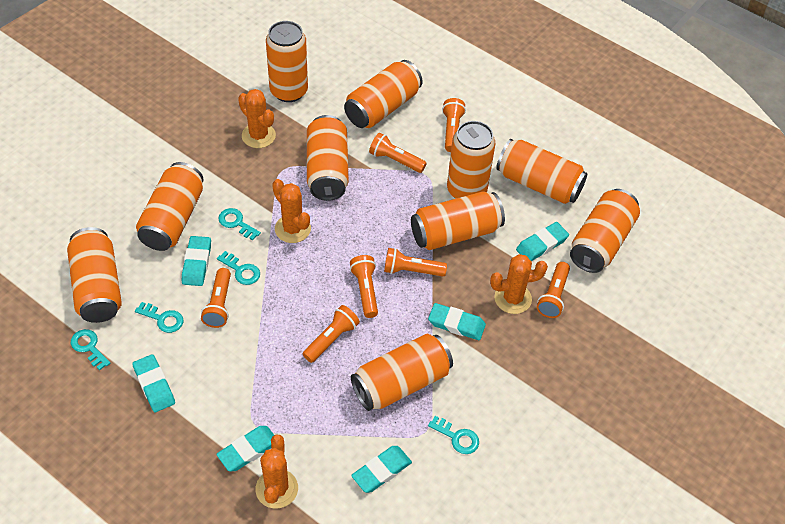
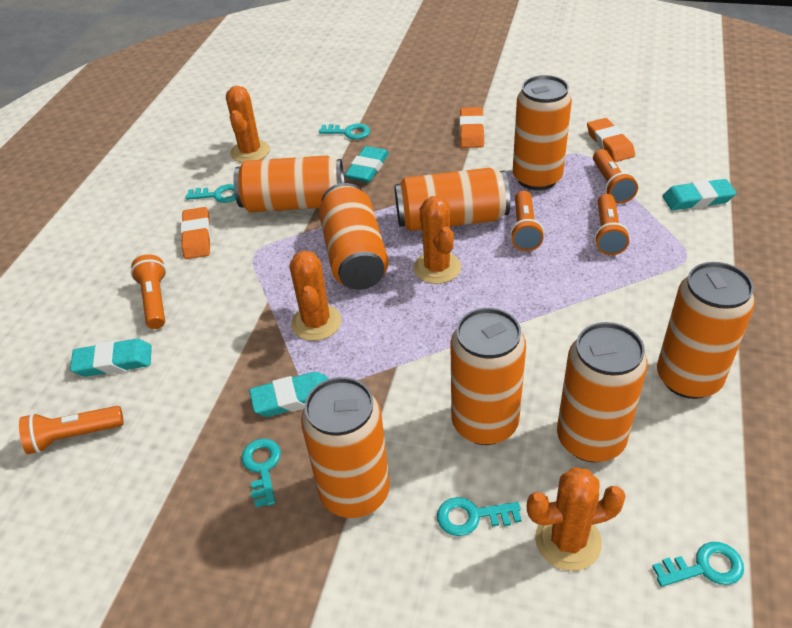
orange can: 10 -> 8
orange eraser: 0 -> 3
orange flashlight: 7 -> 5
turquoise eraser: 6 -> 4

